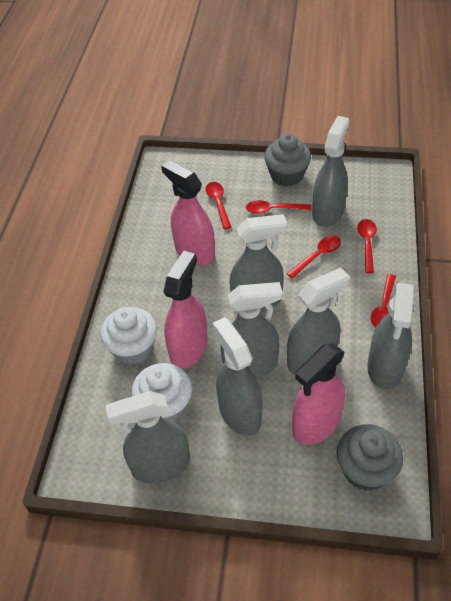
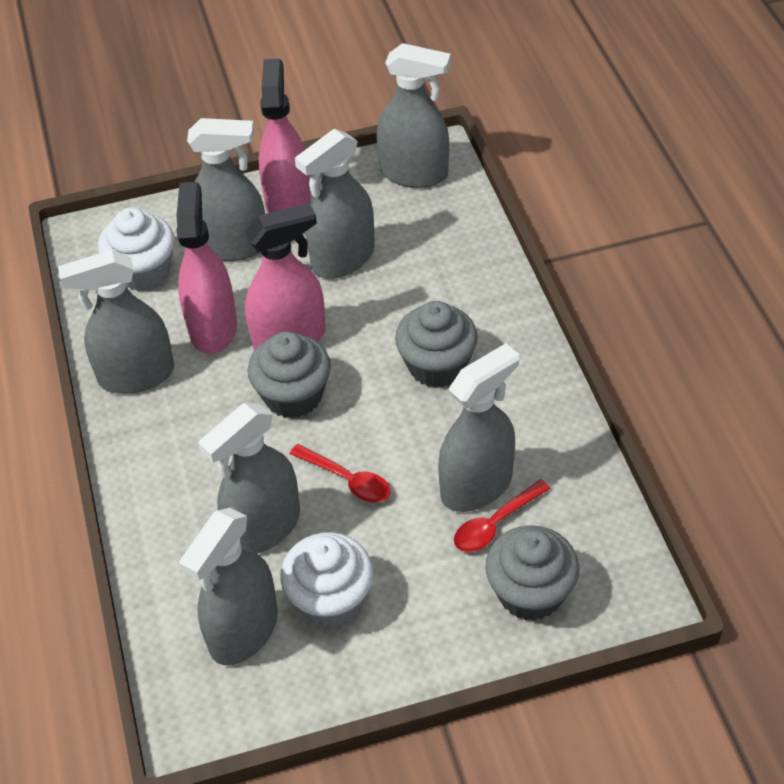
grey cupcake: 2 -> 3
red spoon: 5 -> 2

